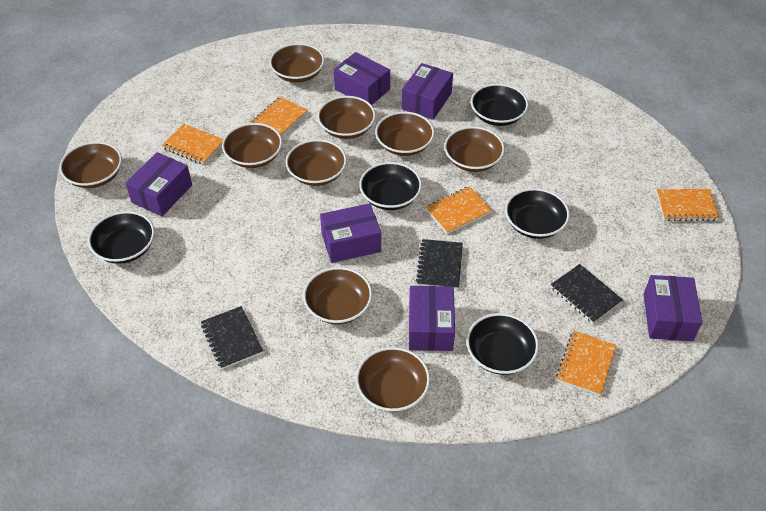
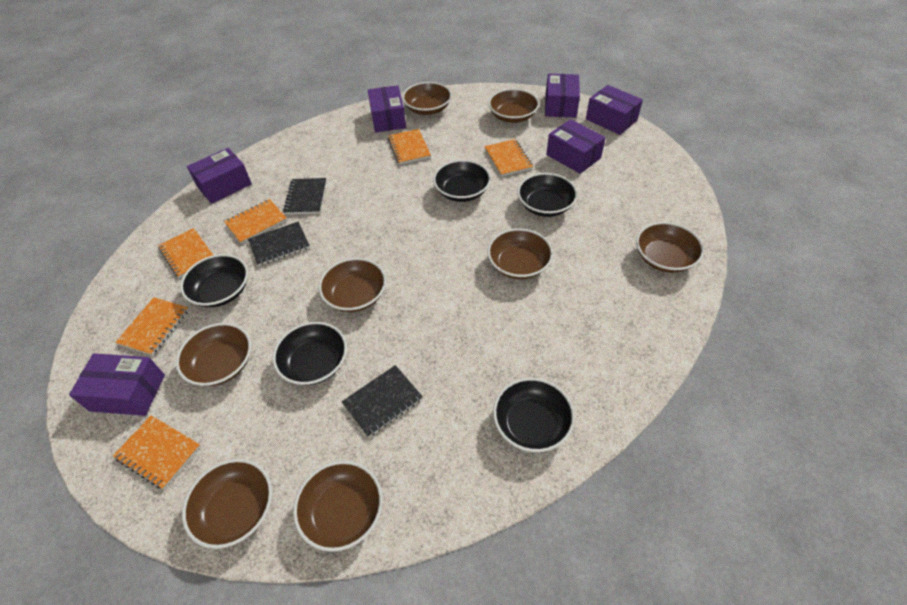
brown bowl: 9 -> 8
orange notebook: 5 -> 6

